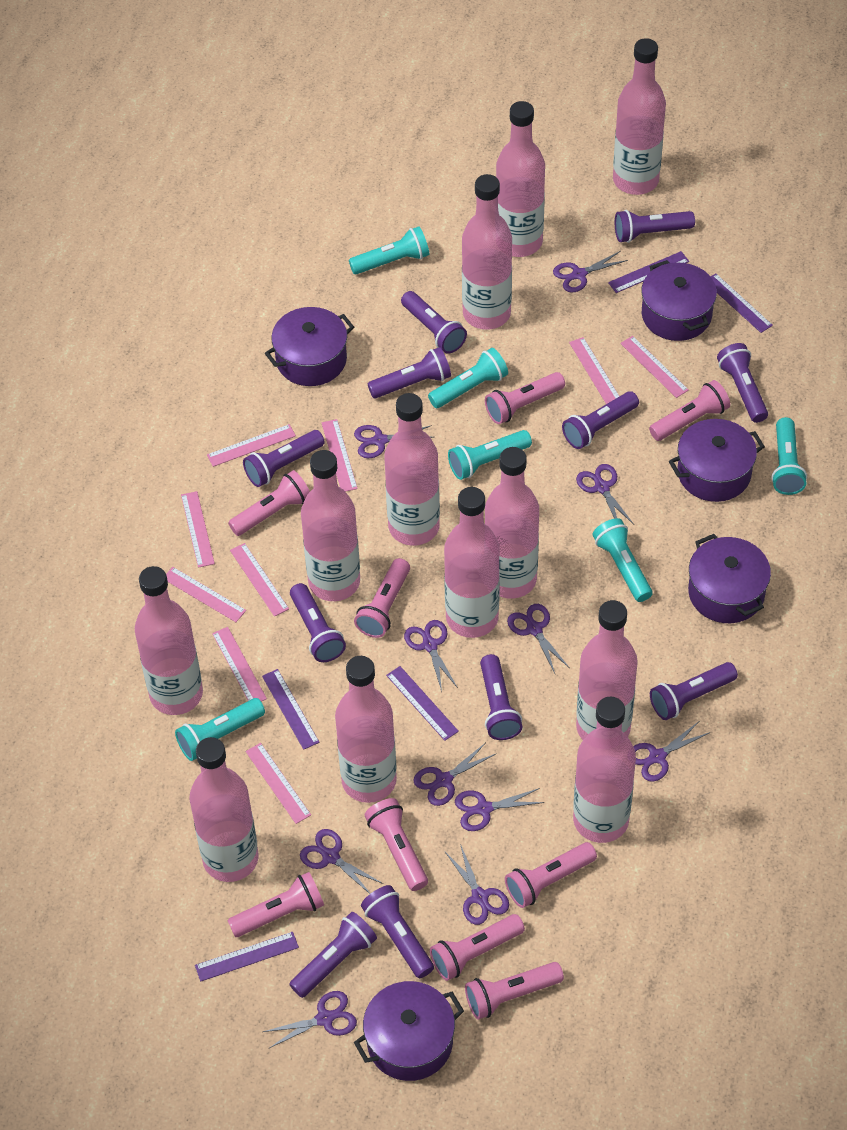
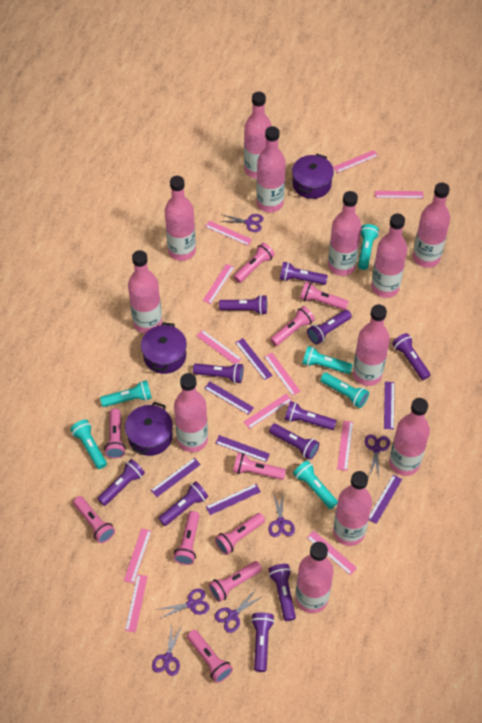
pink flashlight: 9 -> 10
pink ruler: 9 -> 11
purple pot: 5 -> 3
purple ruler: 5 -> 7
purple scissors: 11 -> 6

